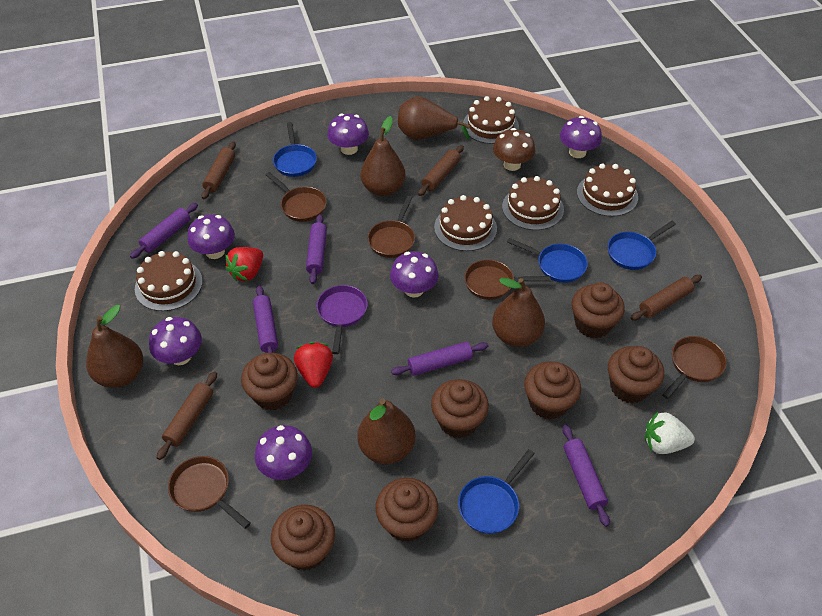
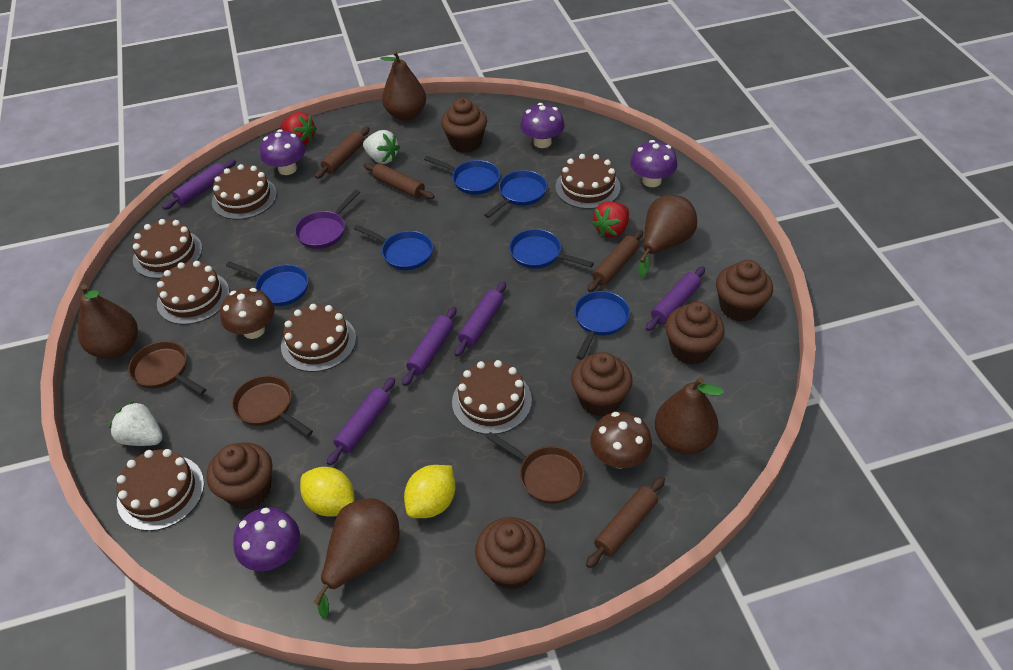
blue pan: 4 -> 6
brown cake: 5 -> 7
brown cupcake: 7 -> 6
brown mushroom: 1 -> 2
brown pan: 5 -> 3
purple mushroom: 6 -> 4
white strawberry: 1 -> 2
yellow lemon: 0 -> 2

